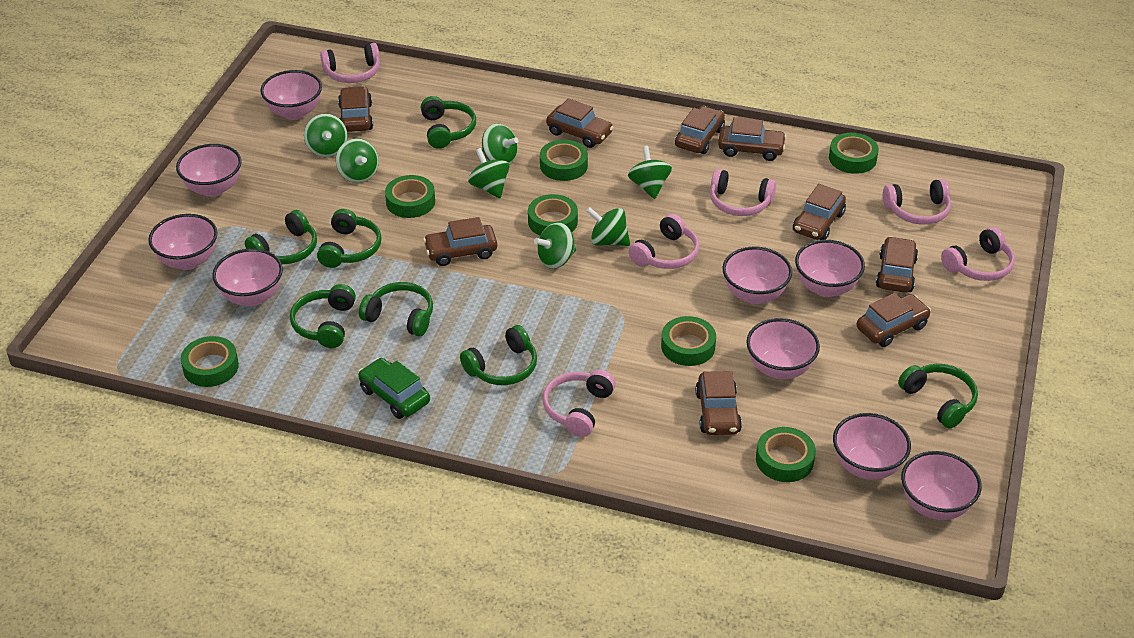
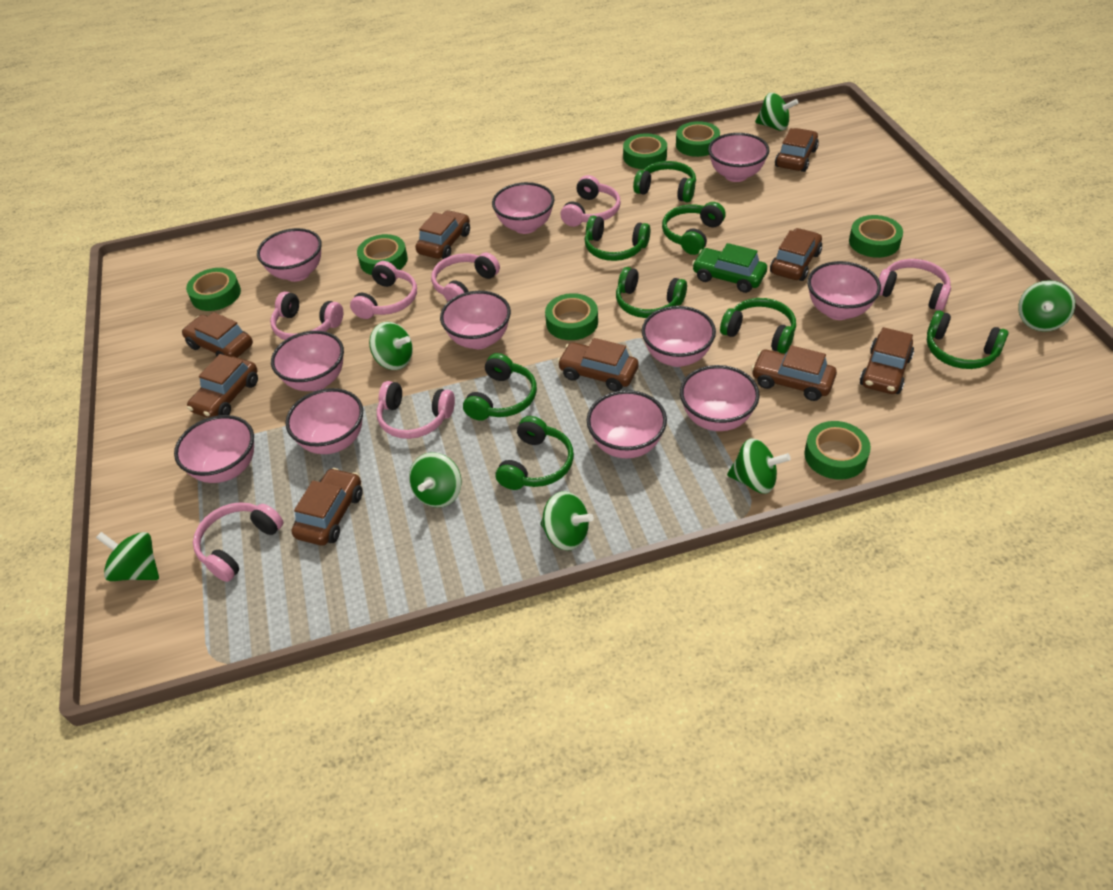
green headphones: 7 -> 8
pink bowl: 9 -> 11
pink headphones: 6 -> 7

